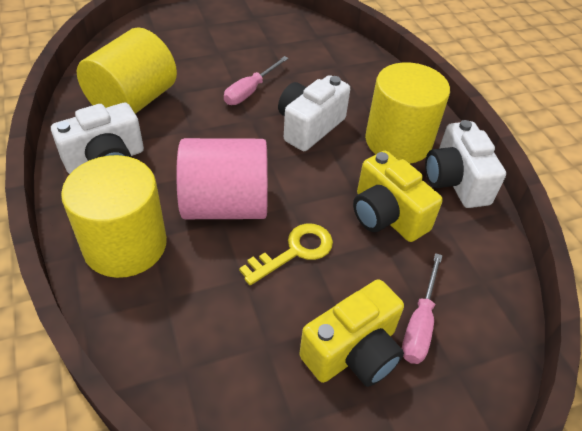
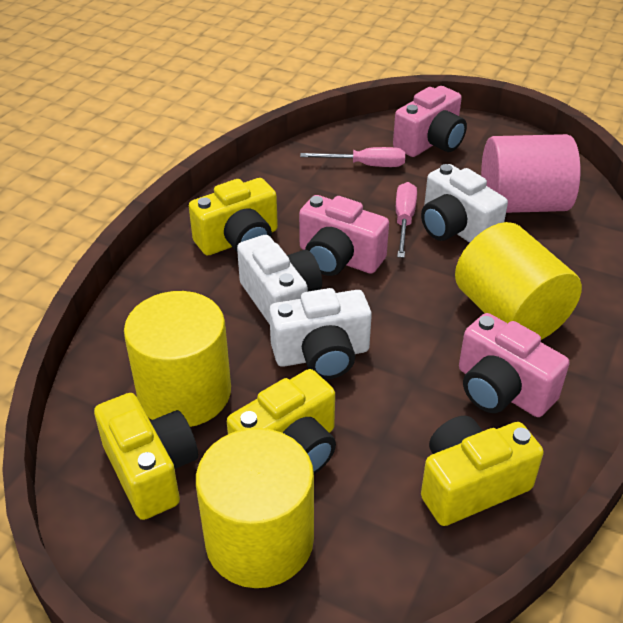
pink camera: 0 -> 3
yellow camera: 2 -> 4
yellow key: 1 -> 0

